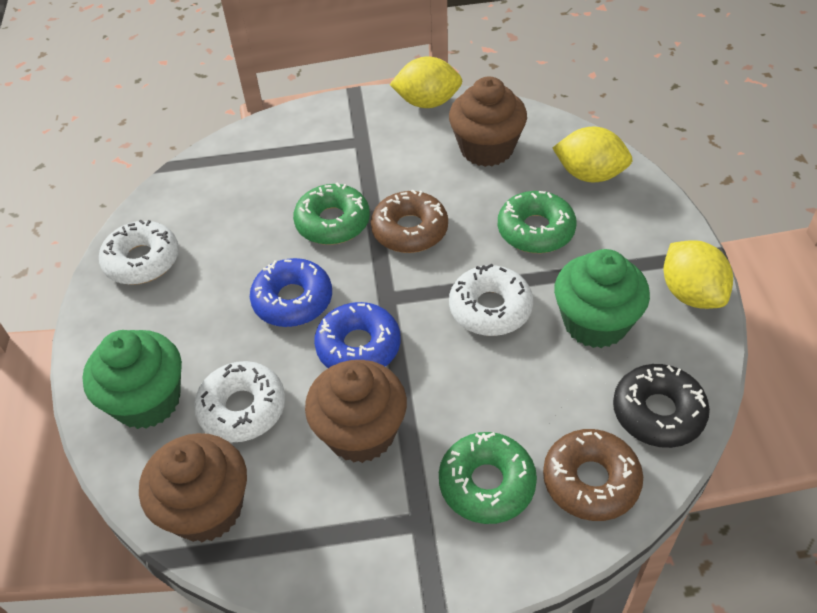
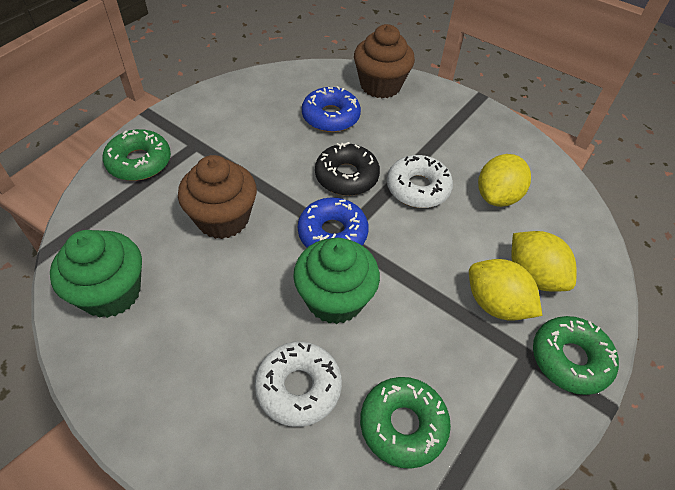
brown cupcake: 3 -> 2
brown donut: 2 -> 0
white donut: 3 -> 2

